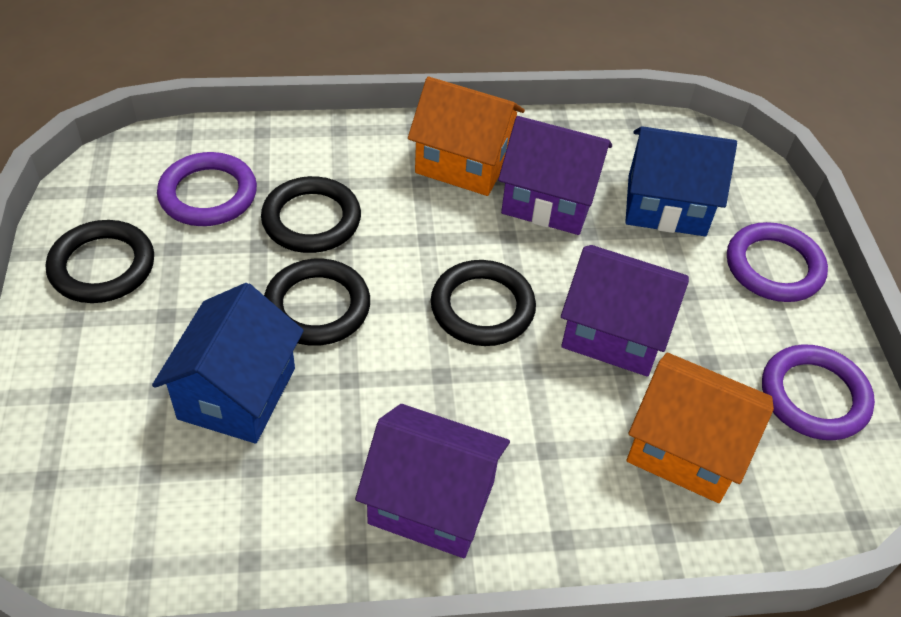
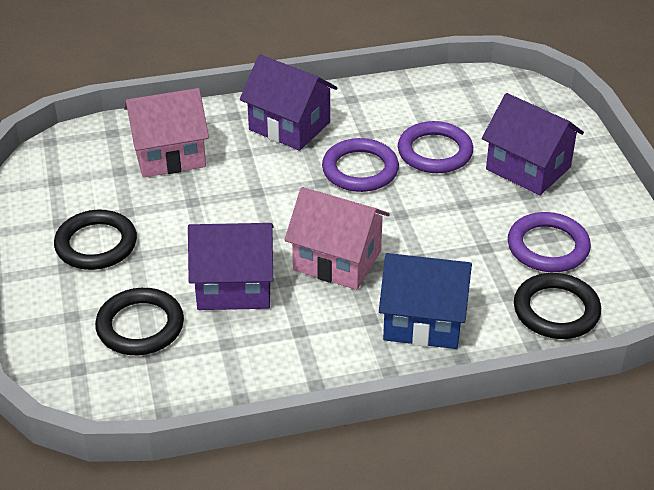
black ring: 4 -> 3
blue house: 2 -> 1
orange house: 2 -> 0
pink house: 0 -> 2

